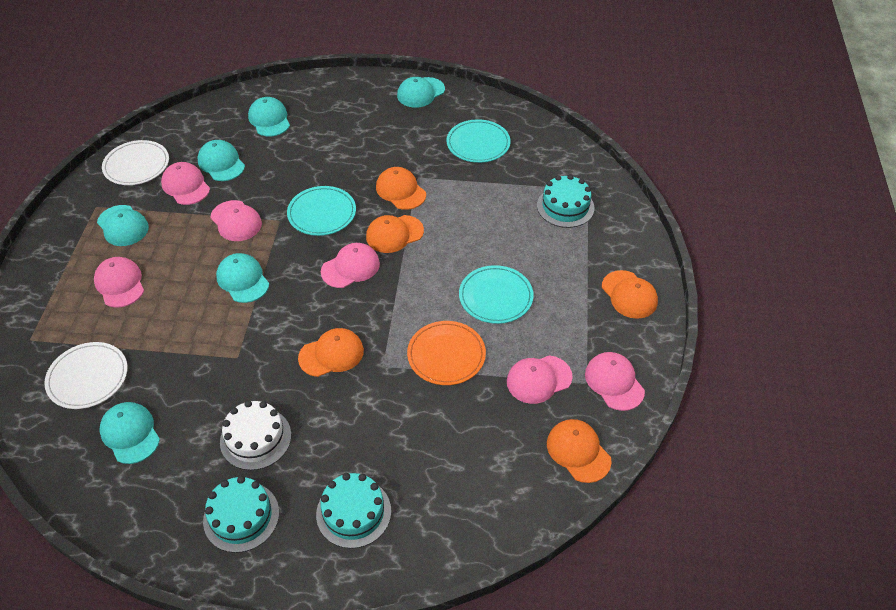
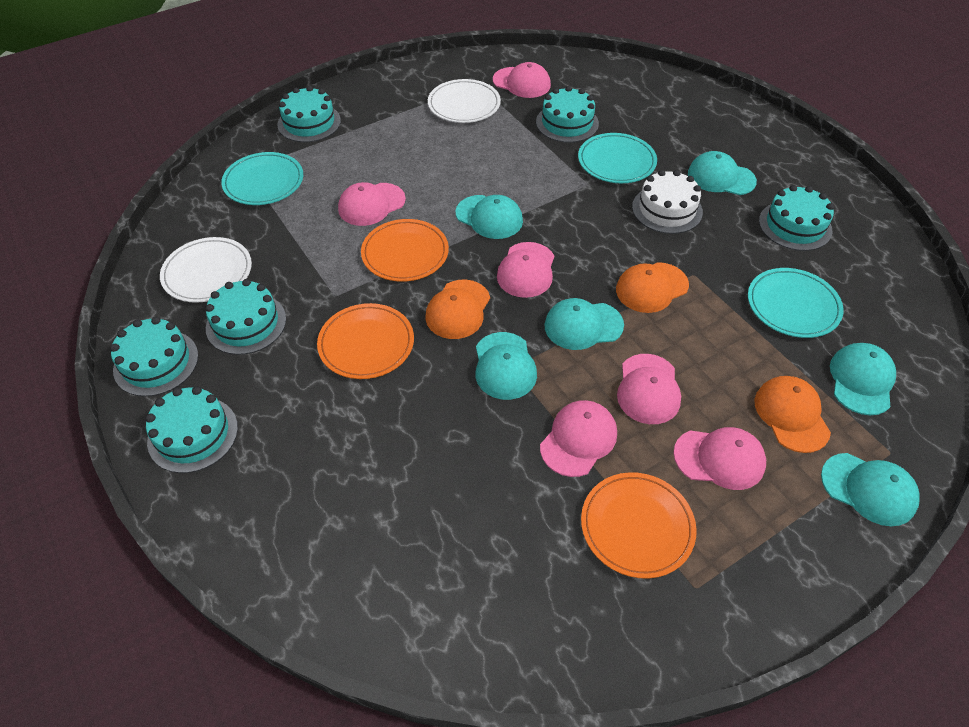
orange cap: 5 -> 3
orange plate: 1 -> 3
turquoise cake: 3 -> 6

